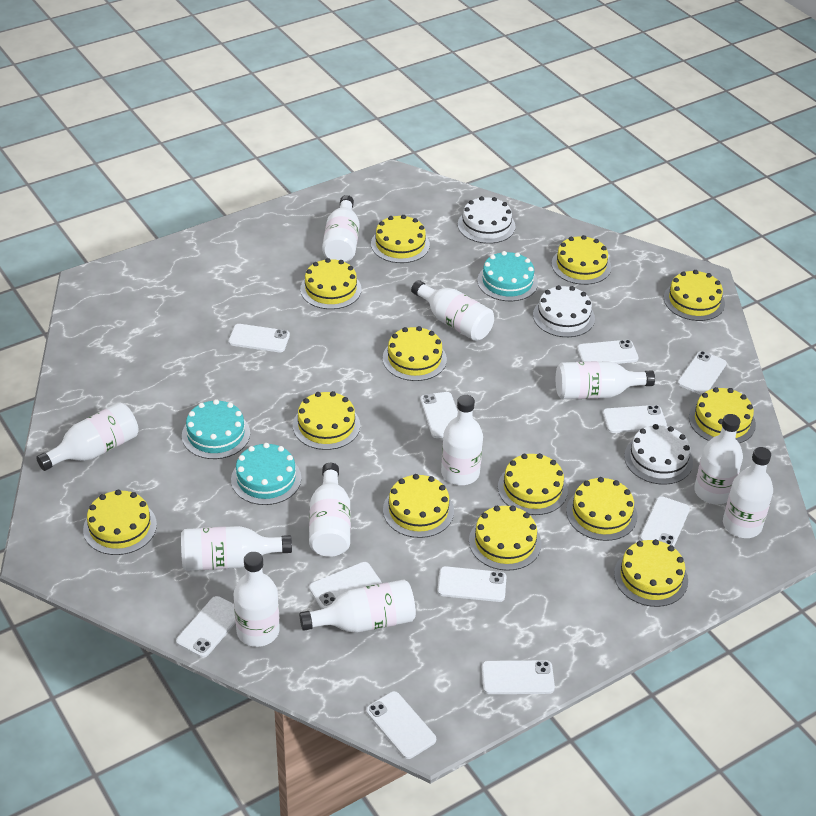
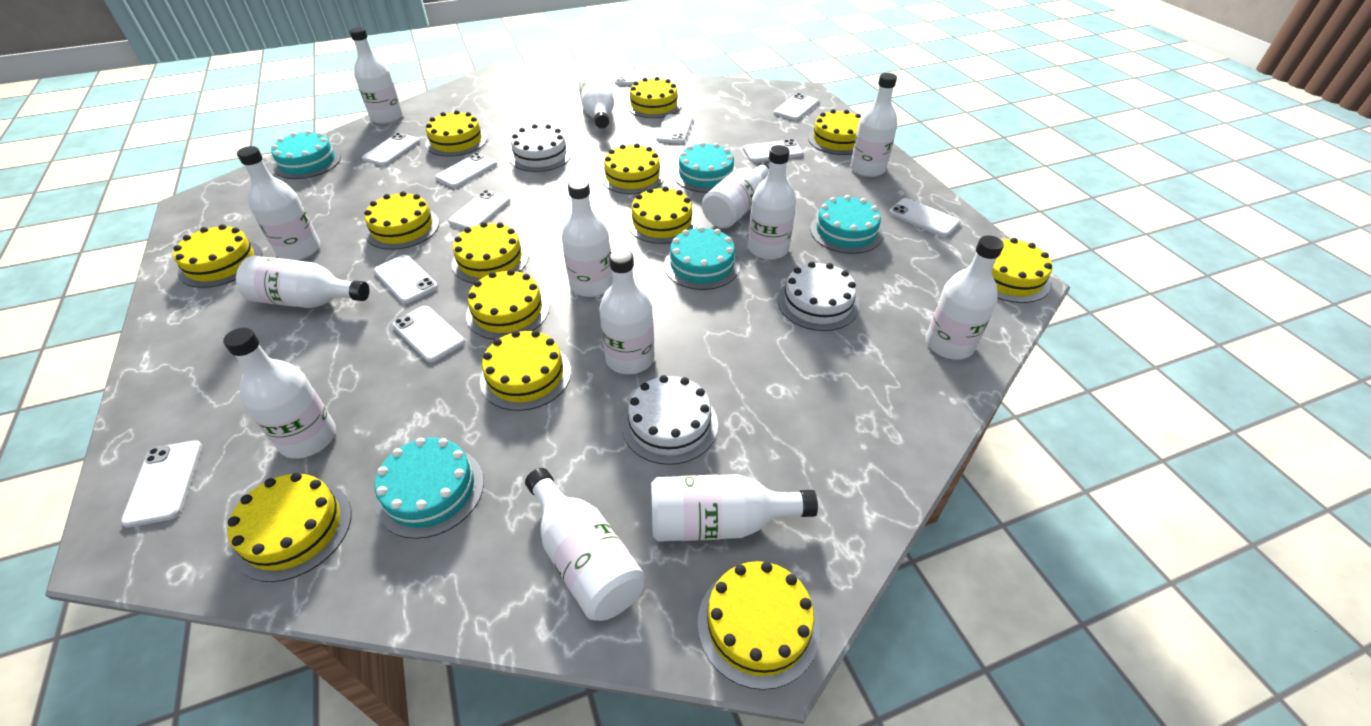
turquoise cake: 3 -> 5
white bottle: 11 -> 13

